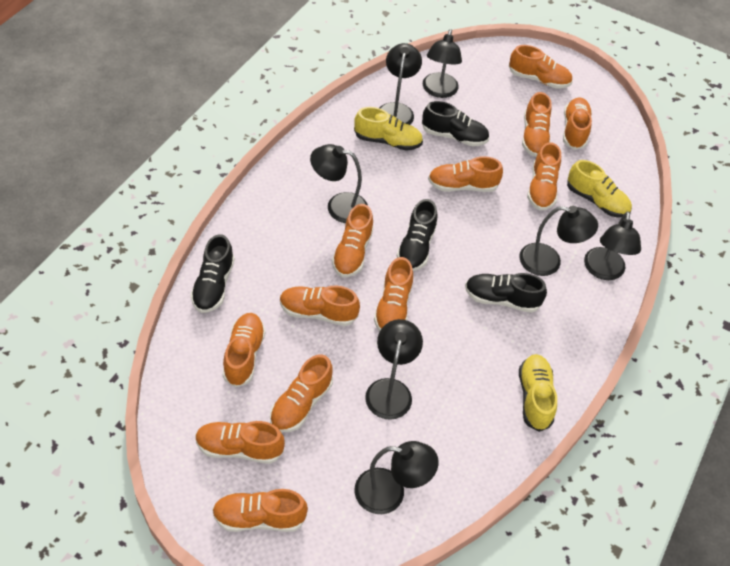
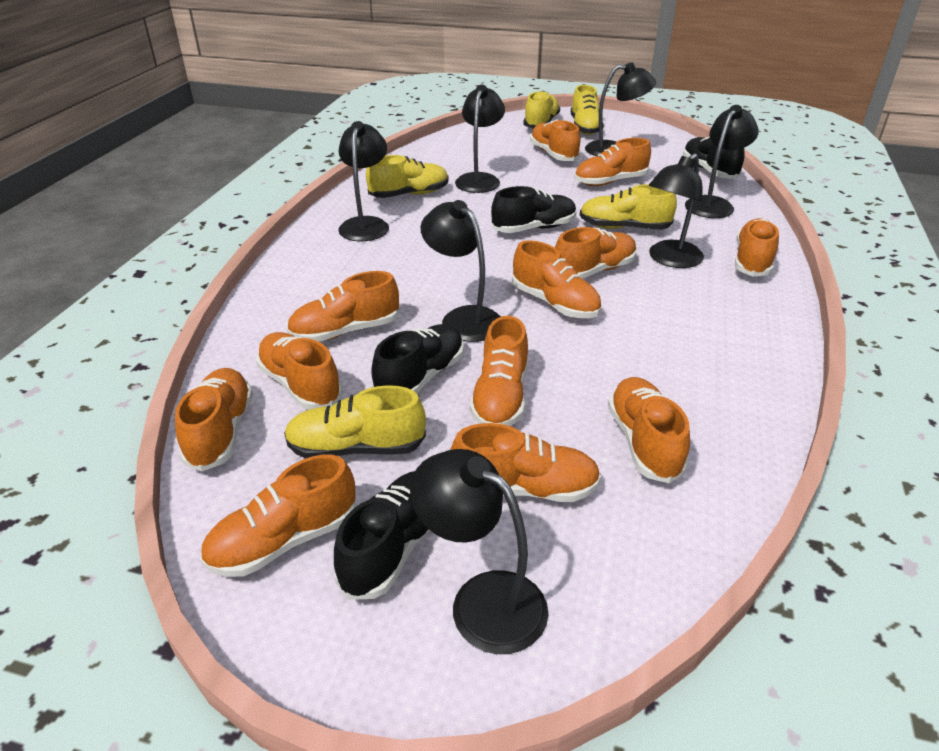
yellow shoe: 3 -> 5

